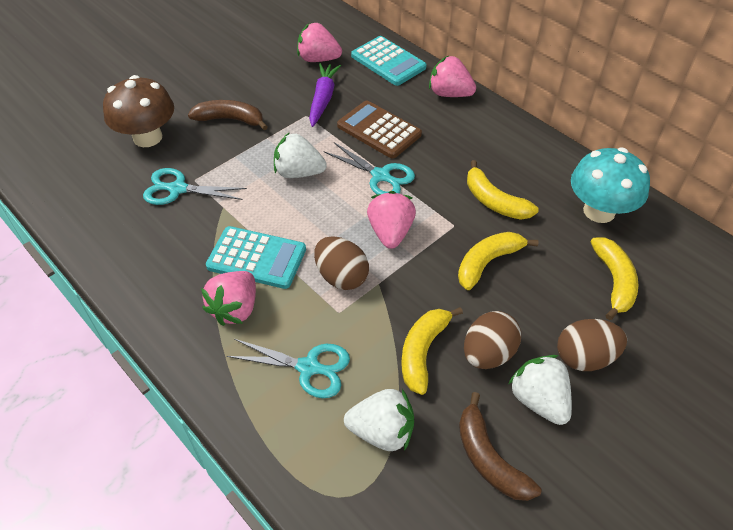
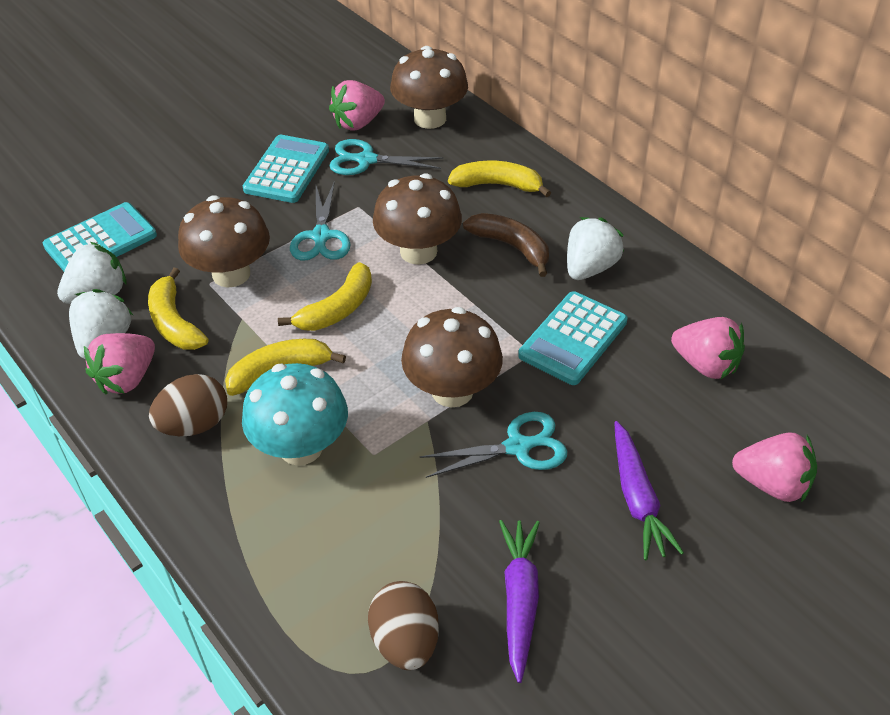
brown banana: 2 -> 1
brown calculator: 1 -> 0
brown egg: 3 -> 2
brown mushroom: 1 -> 4
purple carrot: 1 -> 2
turquoise calculator: 2 -> 3

